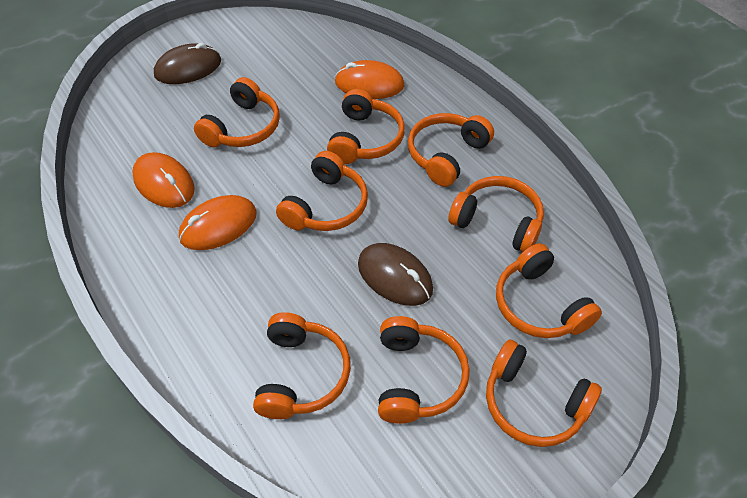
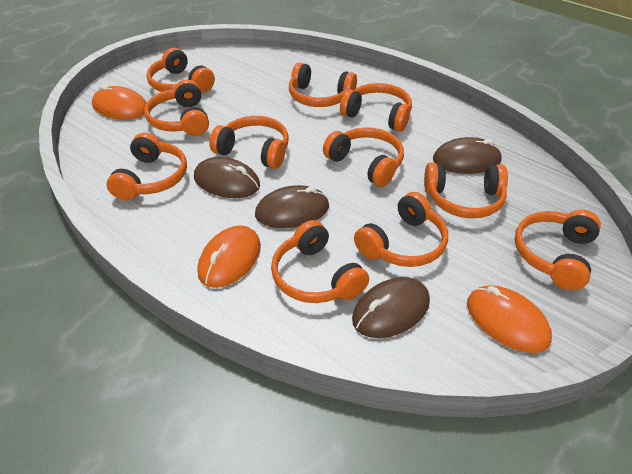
brown mouse: 2 -> 4
orange headphones: 9 -> 11

